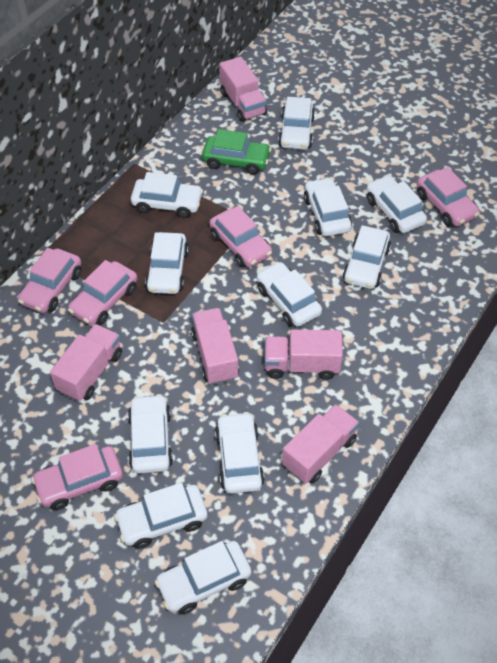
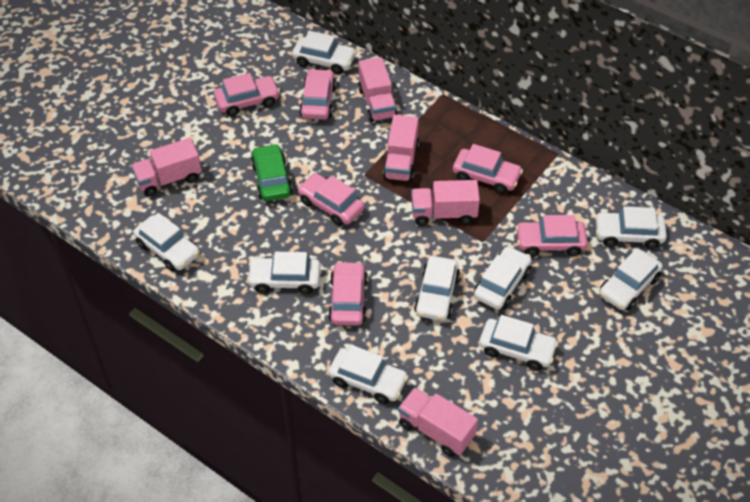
pink car: 5 -> 6
white car: 11 -> 9

